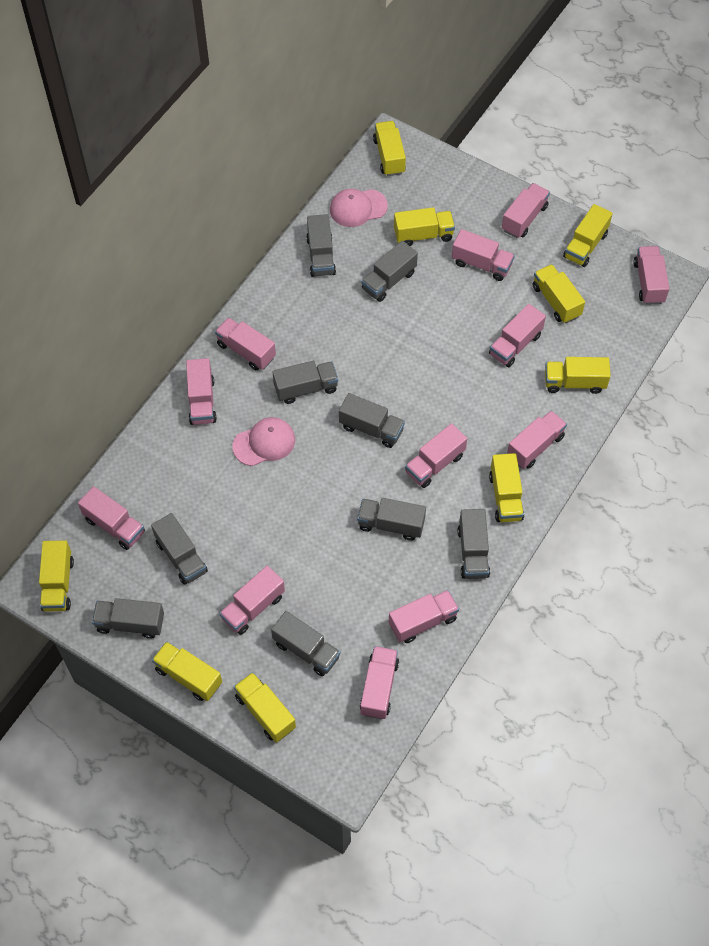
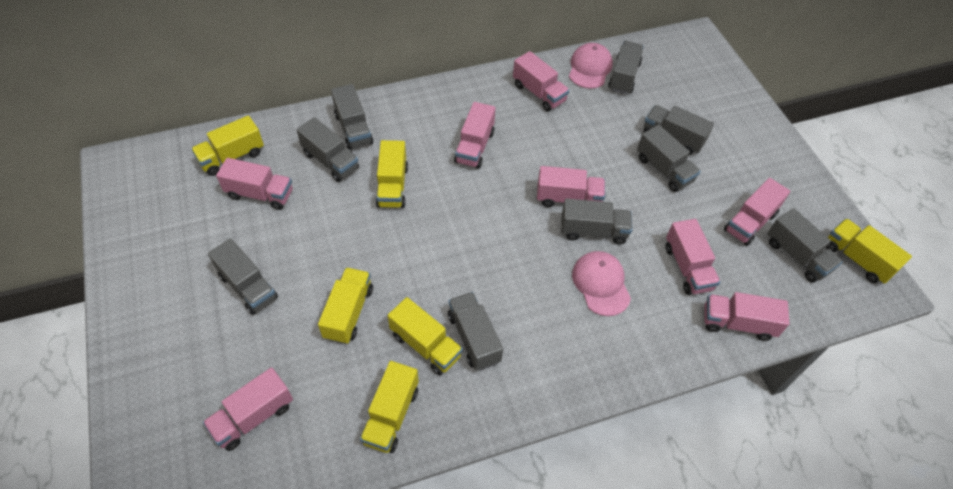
pink truck: 12 -> 8
yellow truck: 9 -> 6

